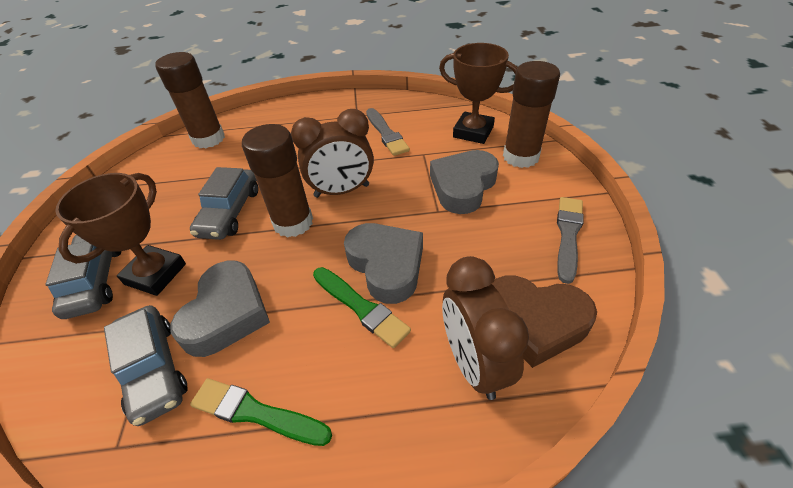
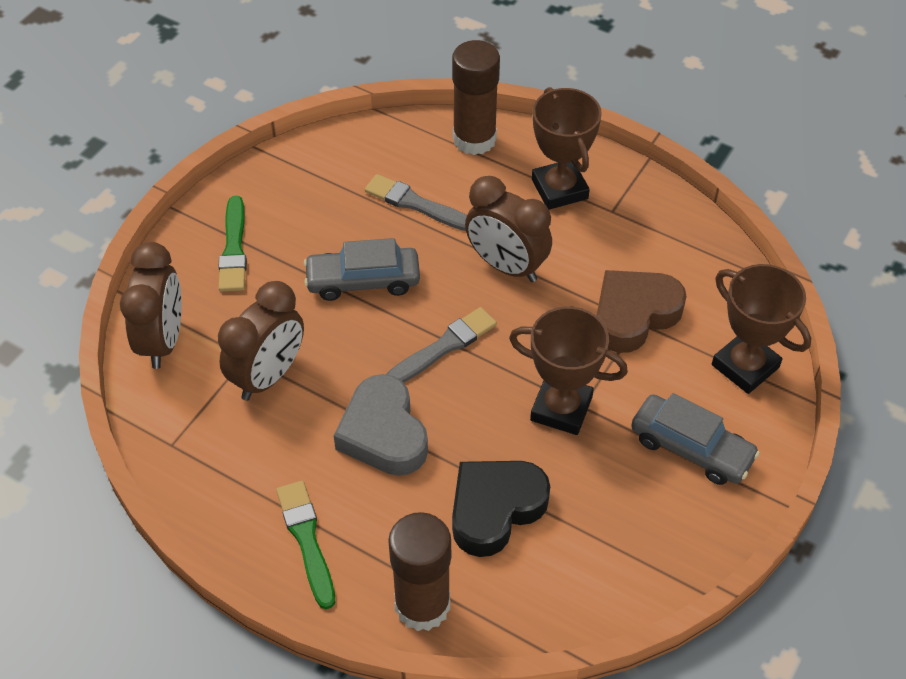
black heart: 0 -> 1
brown clock: 2 -> 3
brown glue stick: 3 -> 2
brown trophy: 2 -> 3
grey car: 3 -> 2
grey heart: 3 -> 1

